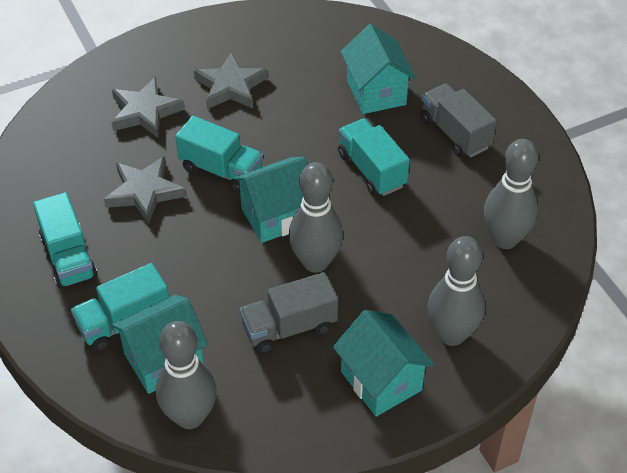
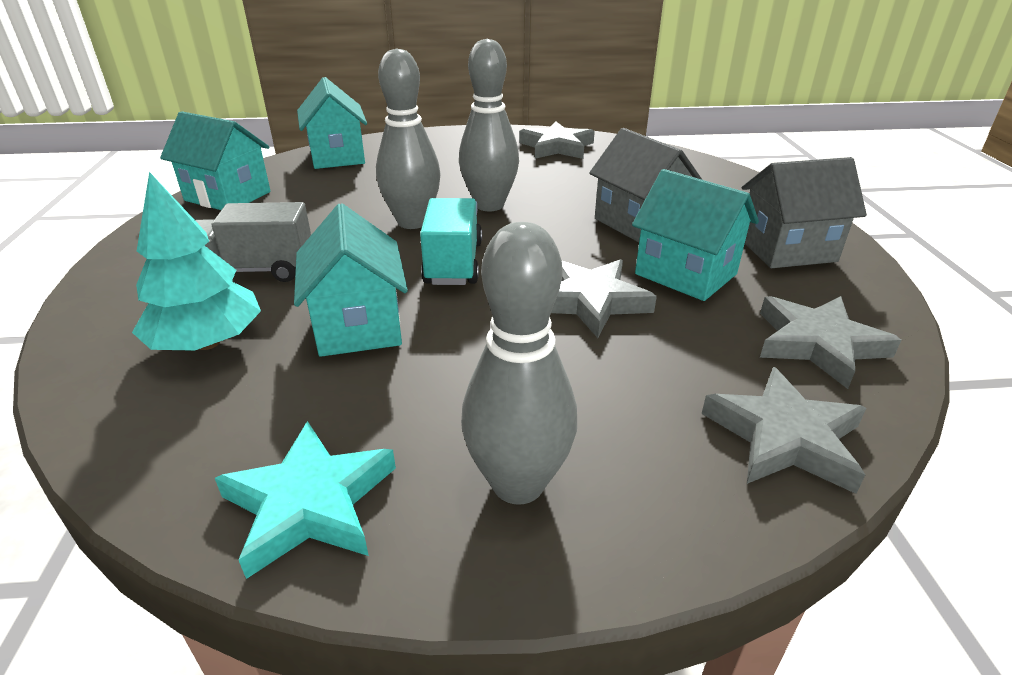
grey bowling pin: 4 -> 3
grey house: 0 -> 2
grey star: 3 -> 4
grey truck: 2 -> 1
turquoise star: 0 -> 1
turquoise tree: 0 -> 1
turquoise truck: 4 -> 1

